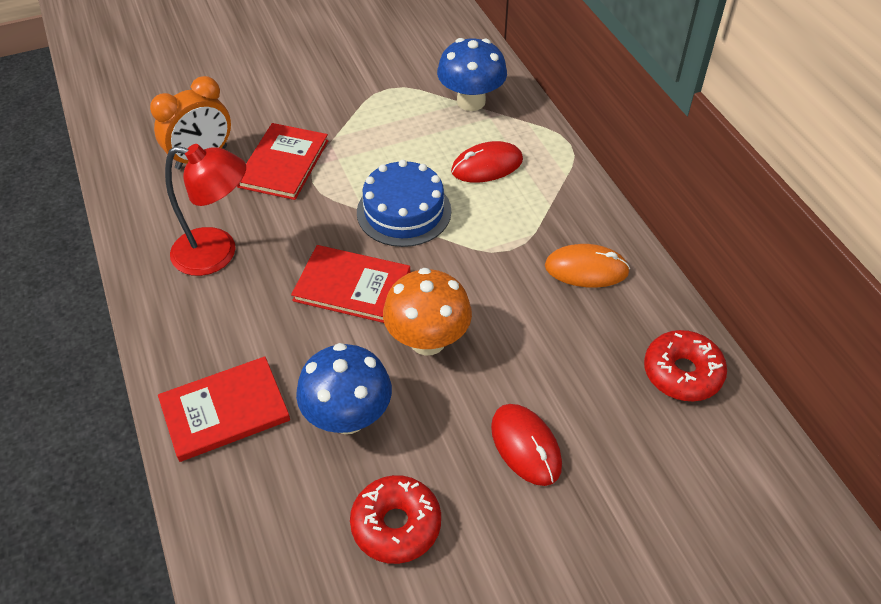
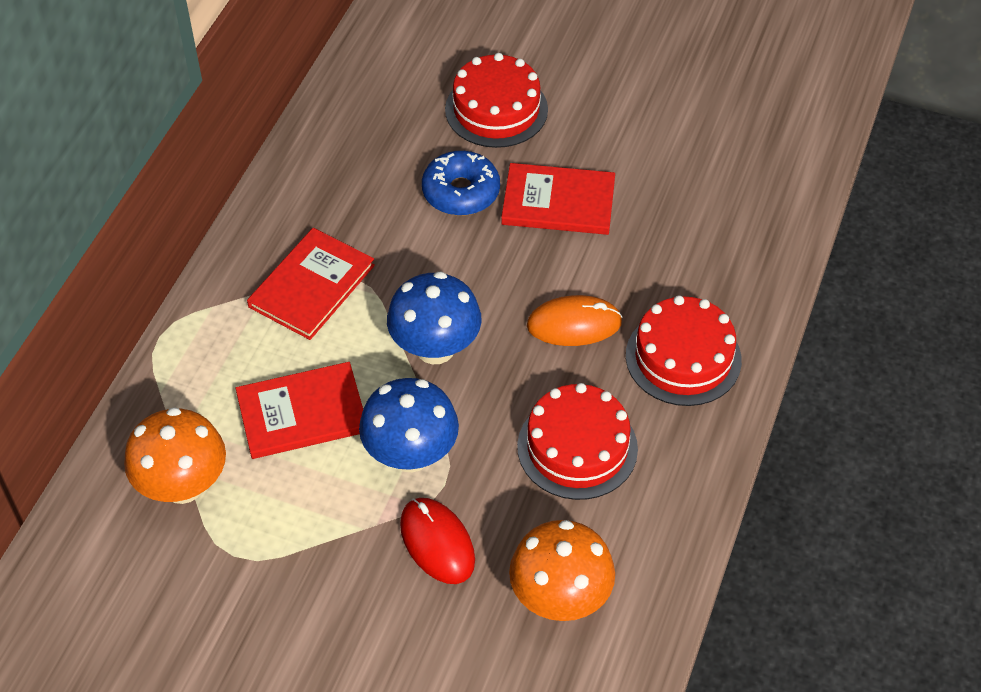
blue cake: 1 -> 0
blue donut: 0 -> 1
orange clock: 1 -> 0
orange mushroom: 1 -> 2
red cake: 0 -> 3
red donut: 2 -> 0
red lamp: 1 -> 0
red mouse: 2 -> 1

